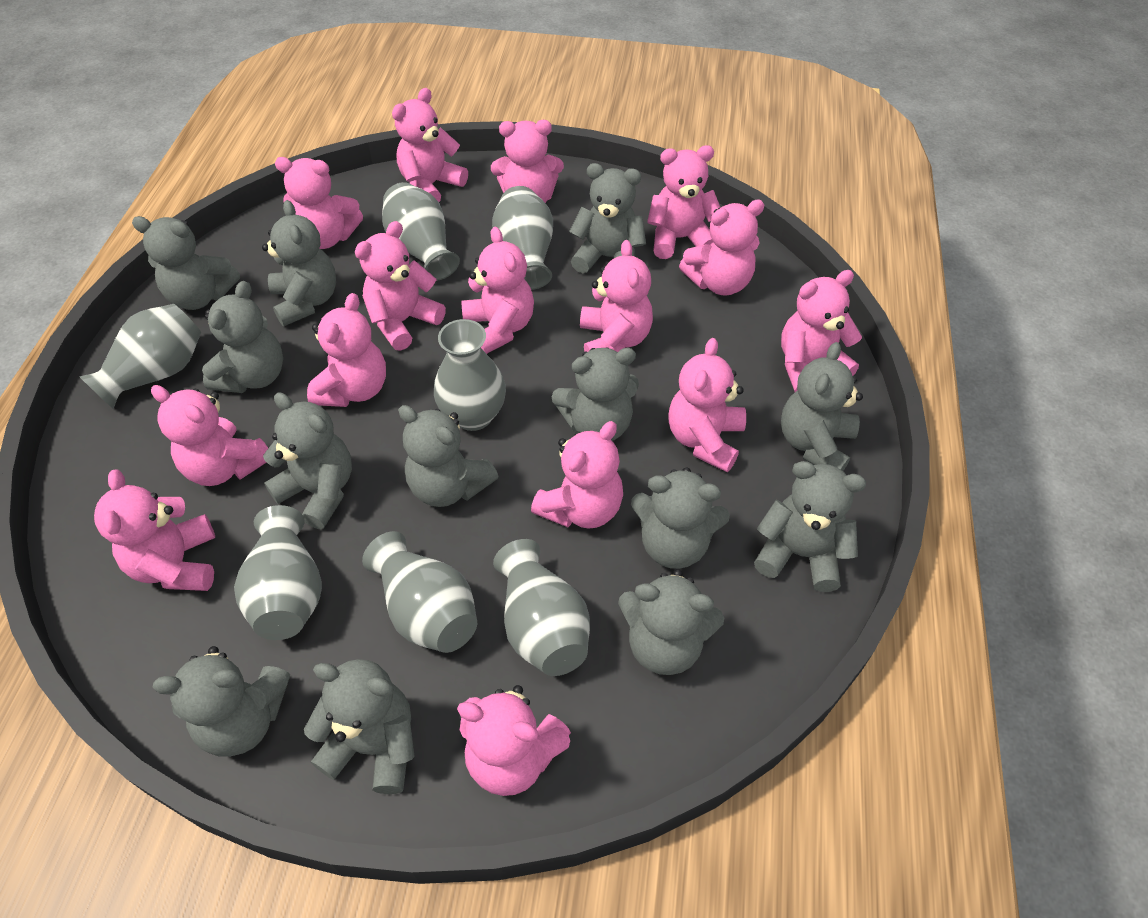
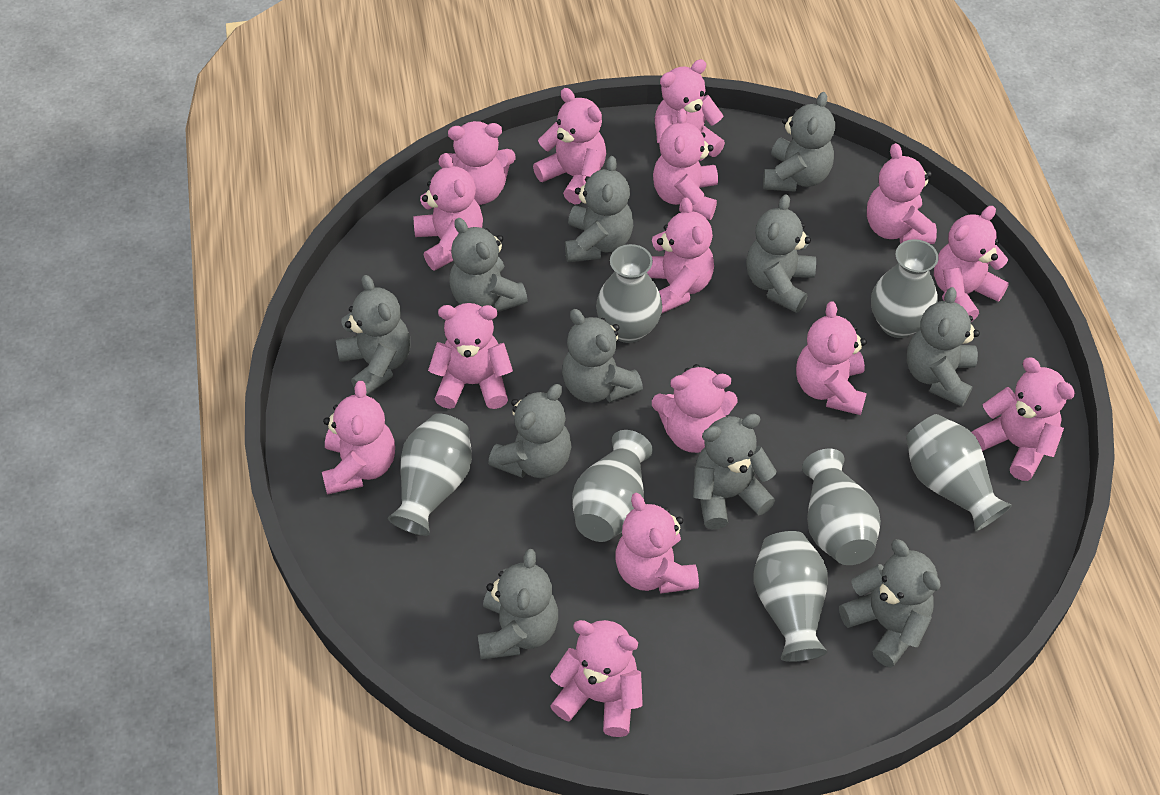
grey teddy bear: 13 -> 11

